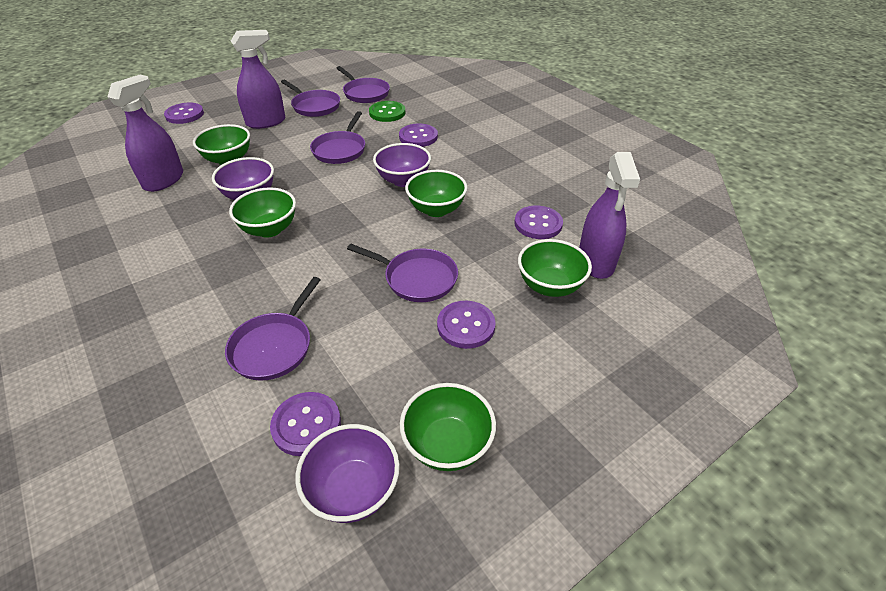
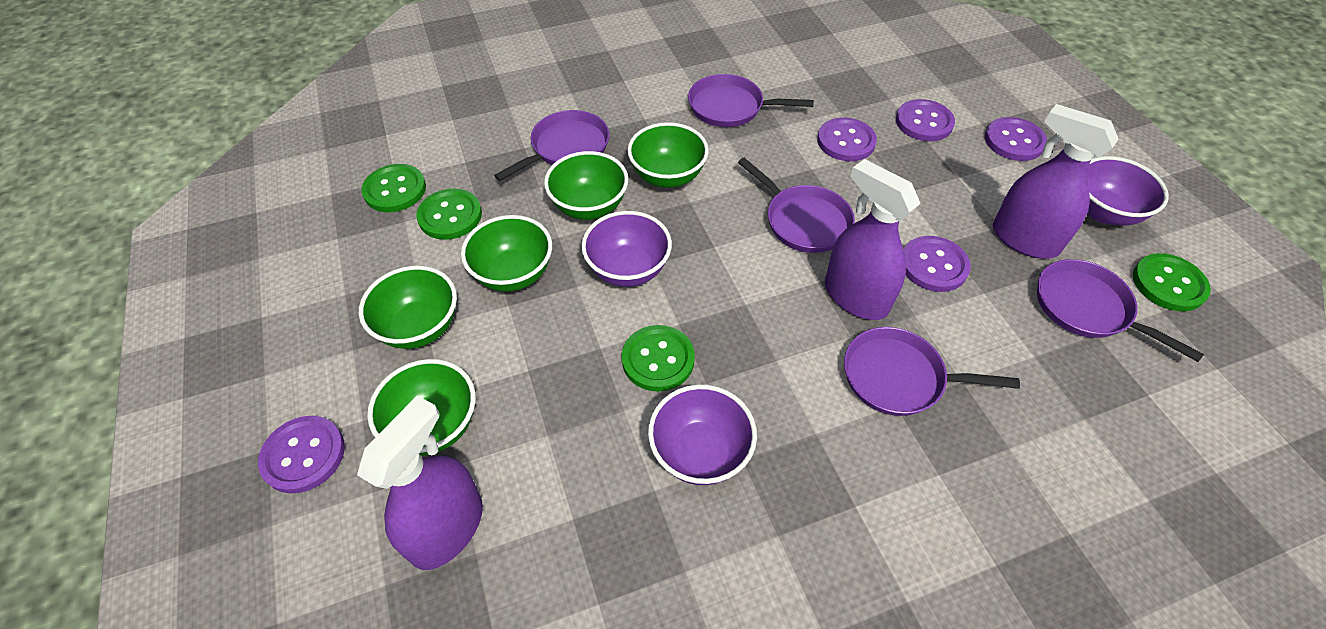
green button: 1 -> 4

